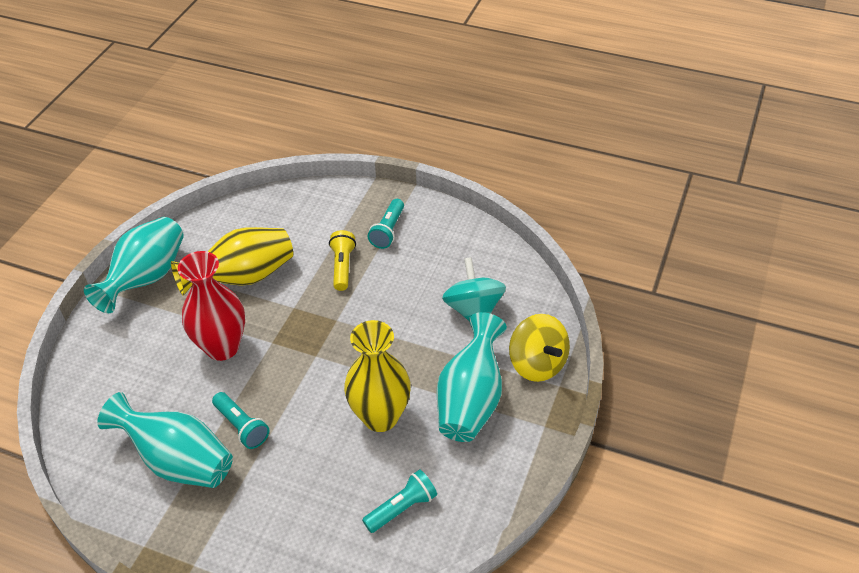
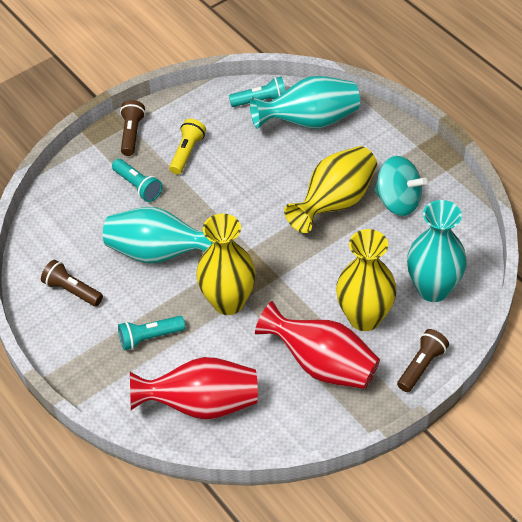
brown flashlight: 0 -> 3
red vase: 1 -> 2
yellow spinning top: 1 -> 0
yellow vase: 2 -> 3

